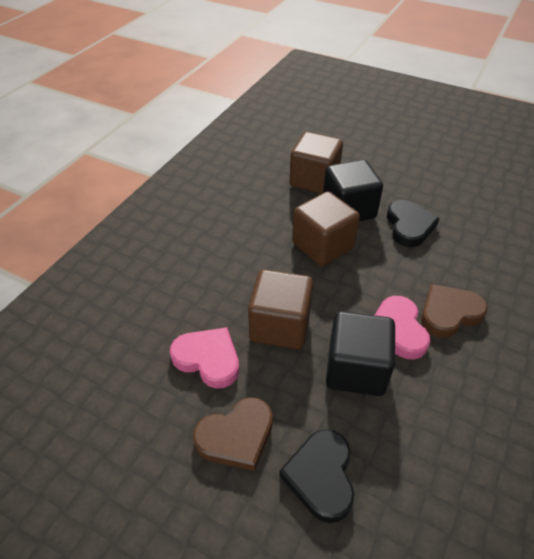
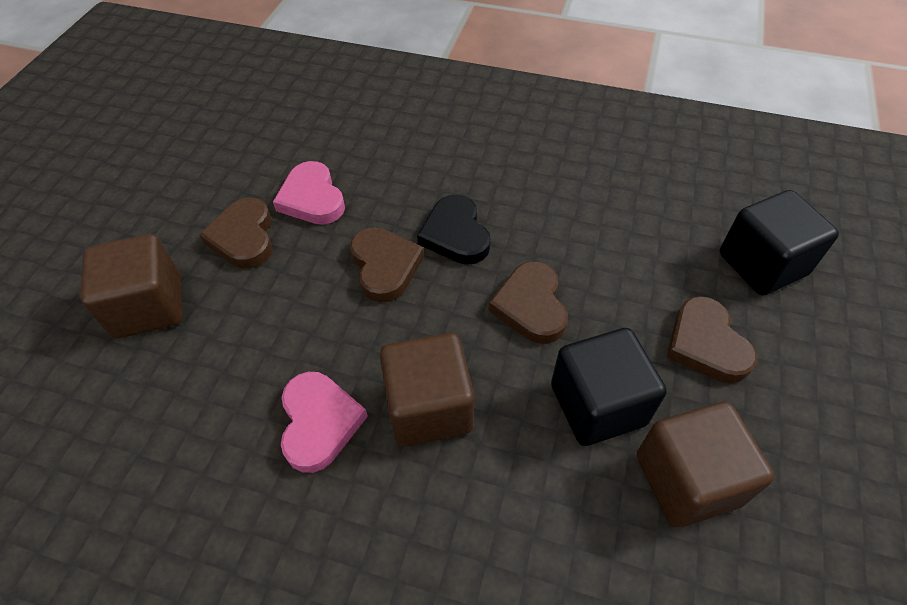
black heart: 2 -> 1
brown heart: 2 -> 4

